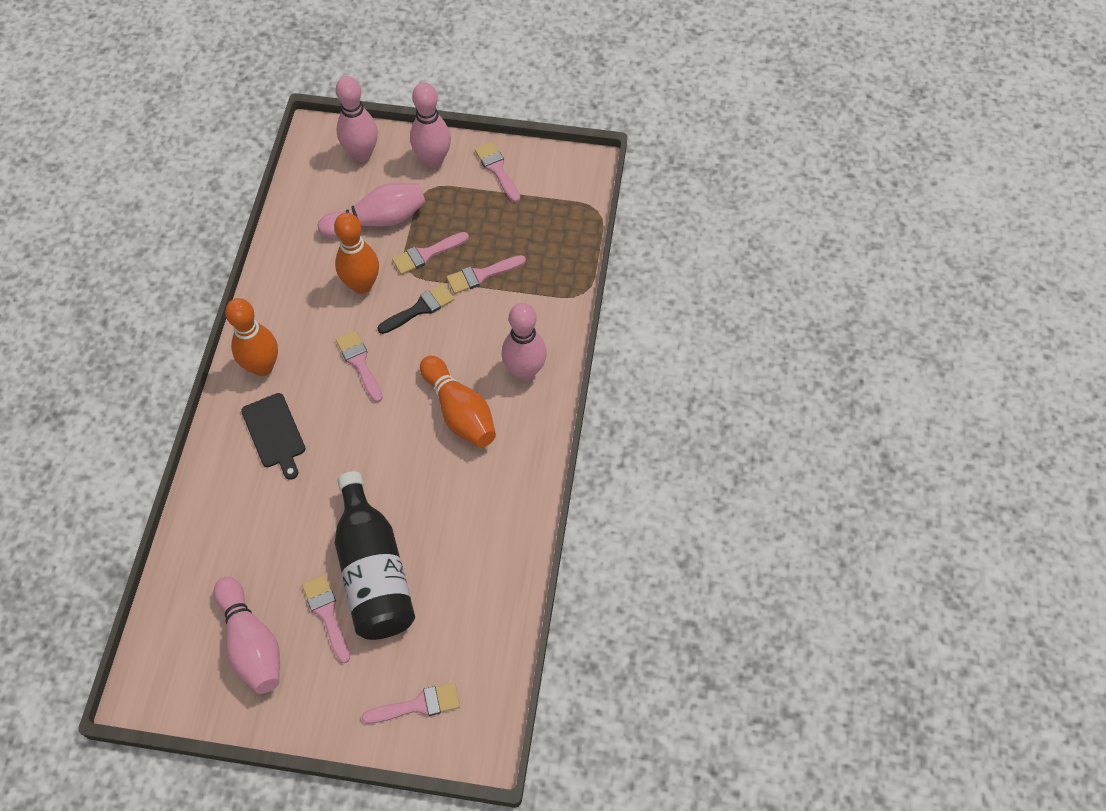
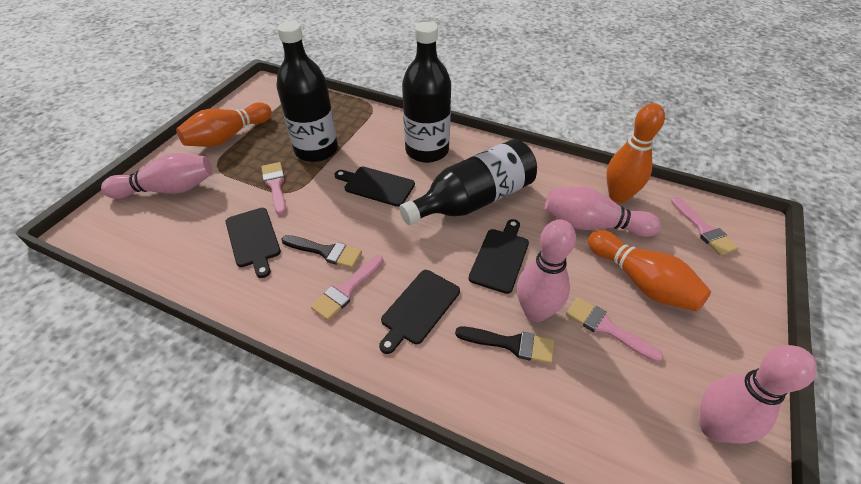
black bottle: 1 -> 3
black brush: 1 -> 2
black cutting board: 1 -> 4
pink bowling pin: 5 -> 4
pink brush: 6 -> 4

